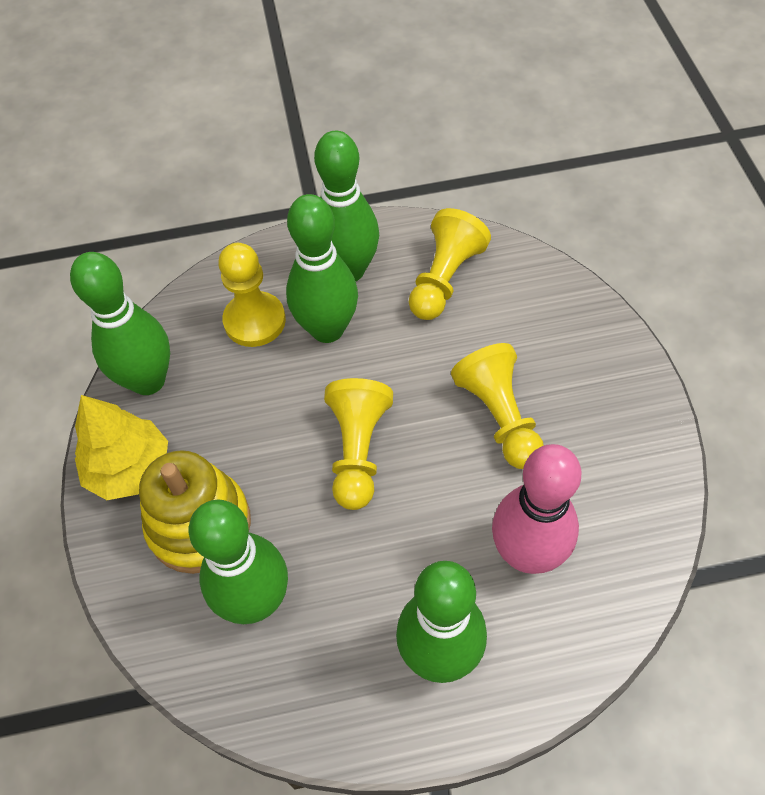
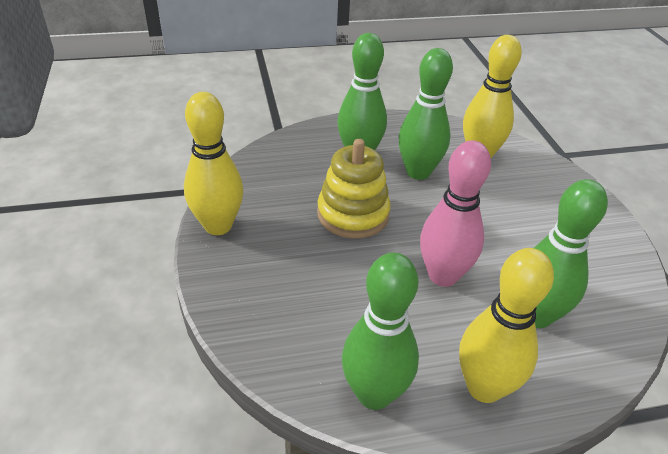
green bowling pin: 5 -> 4
yellow bowling pin: 0 -> 3
yellow pawn: 4 -> 0
yellow tree: 1 -> 0

